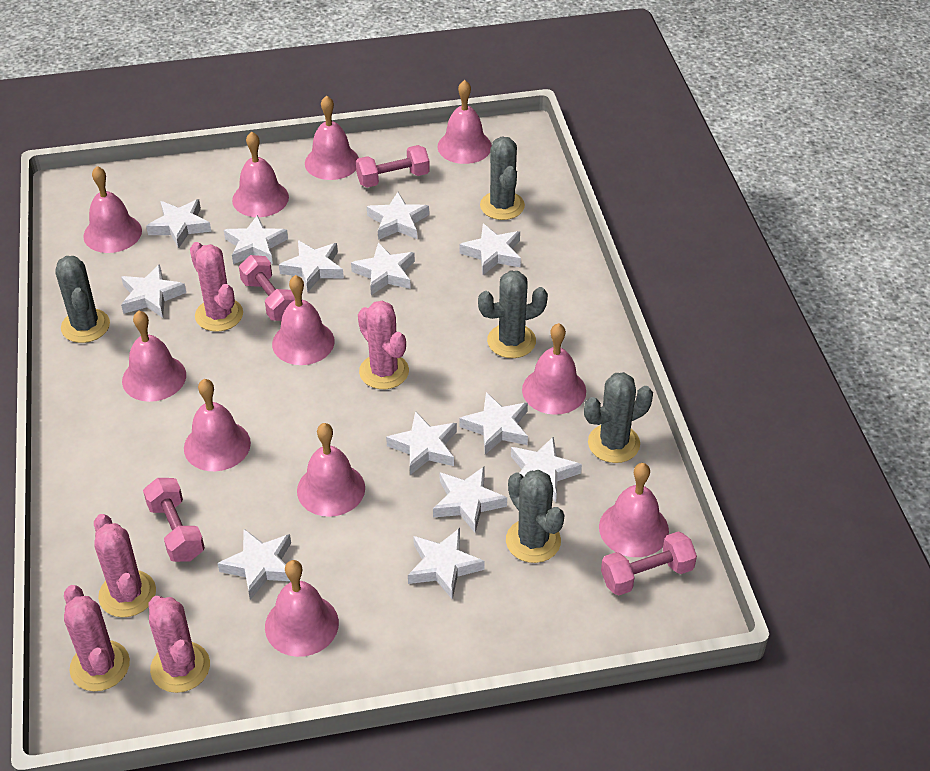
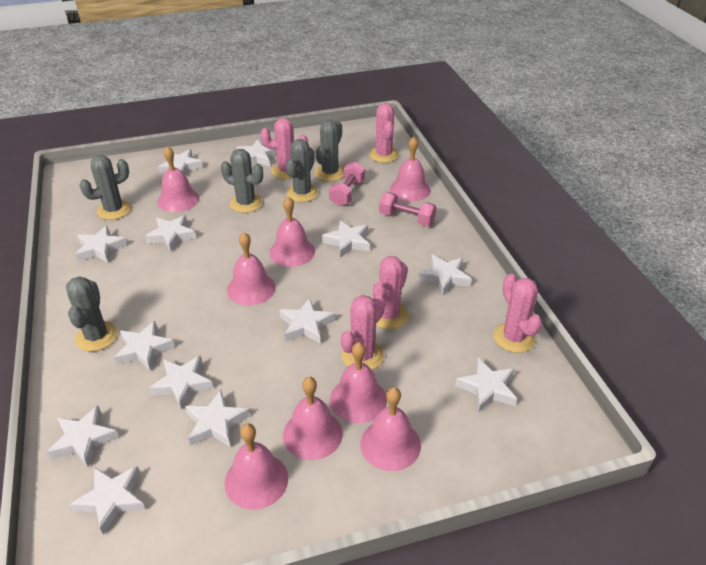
pink bell: 11 -> 8
pink dumbbell: 4 -> 2

